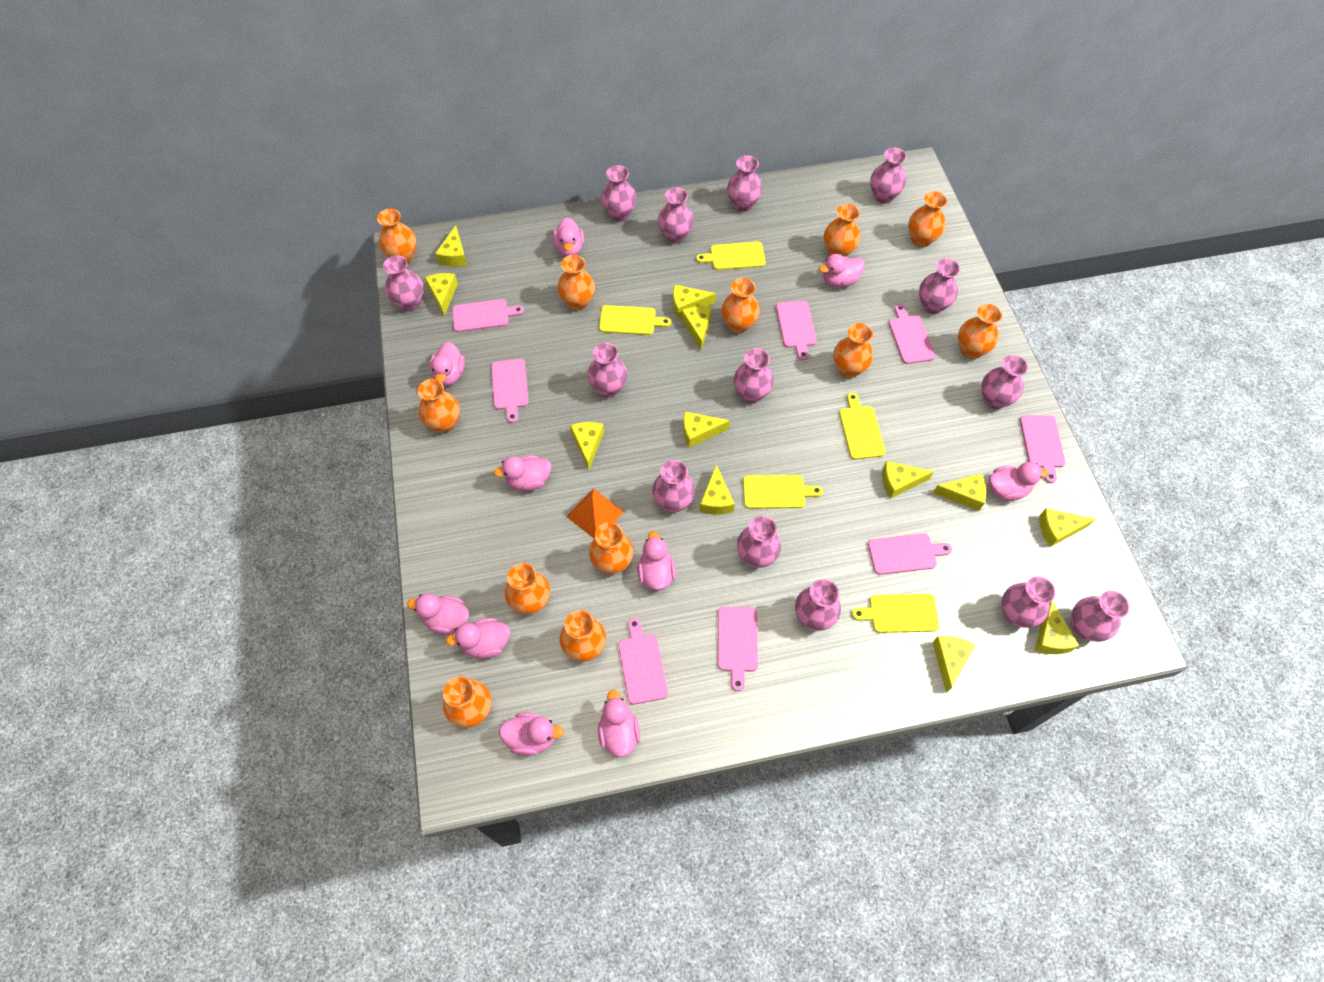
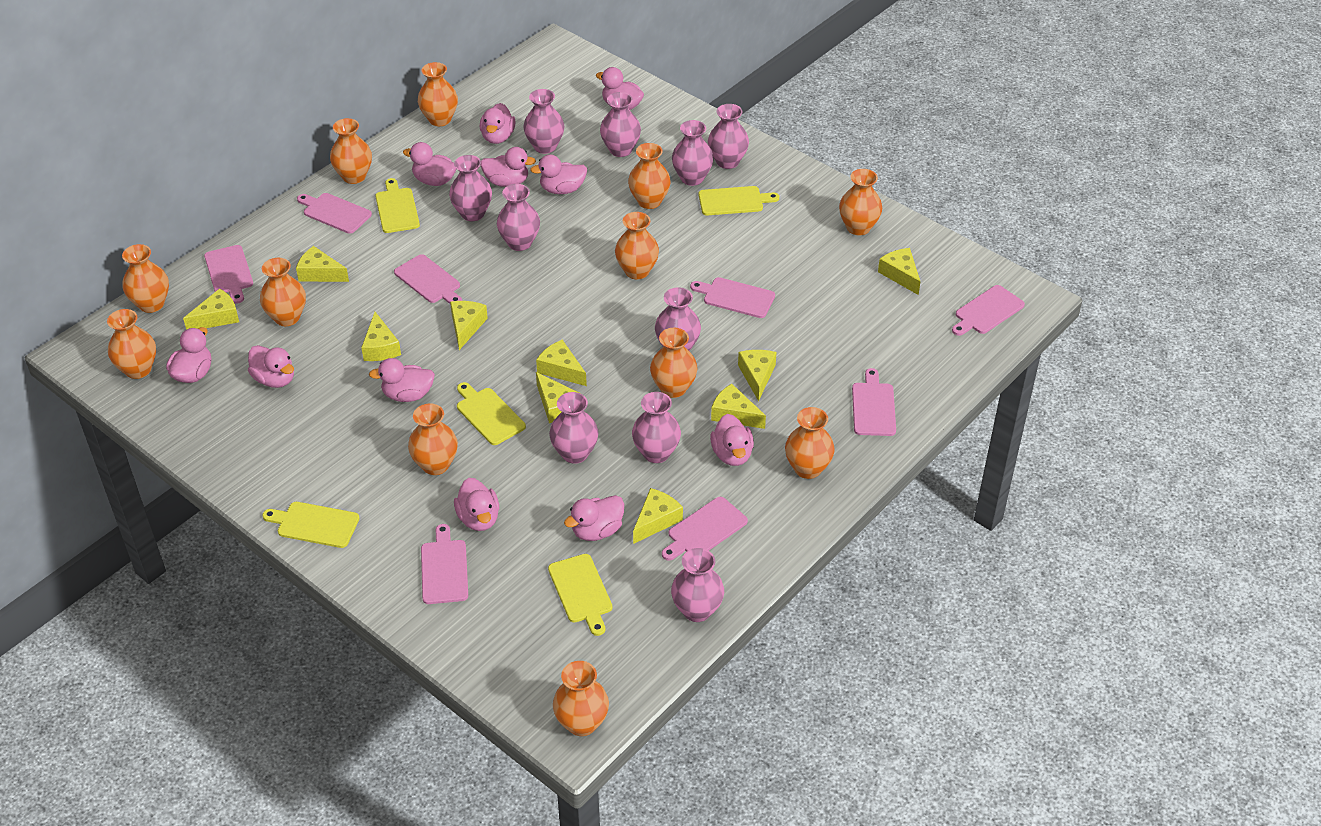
orange pyramid: 1 -> 0
pink duck: 10 -> 11
pink vase: 14 -> 10
yellow cheese: 12 -> 10

